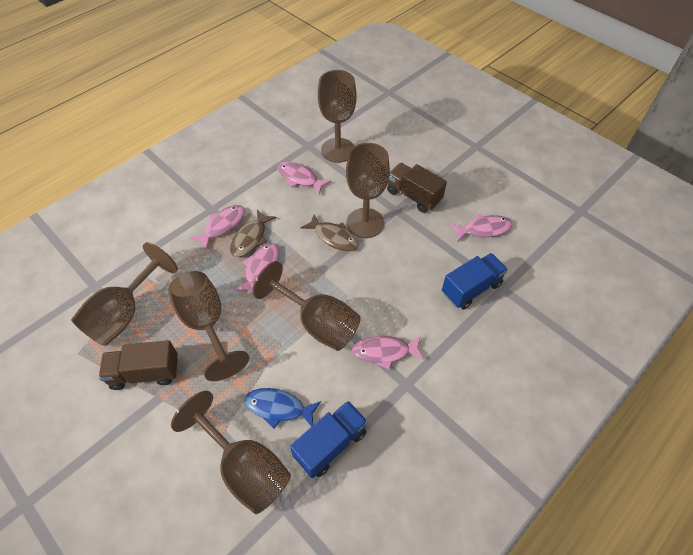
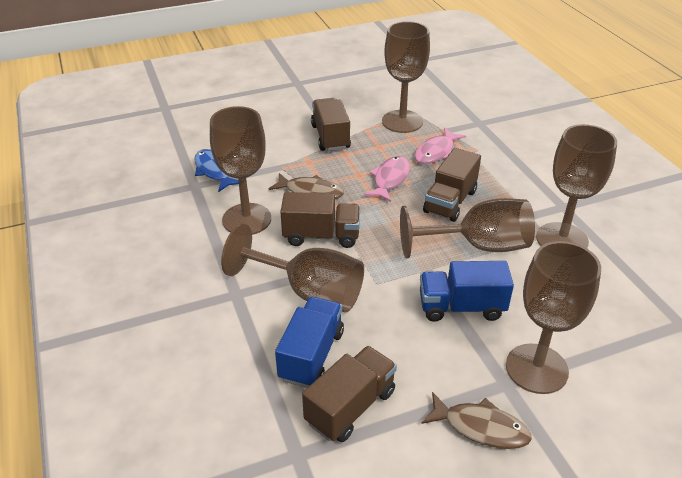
brown truck: 2 -> 4
pink fish: 5 -> 2

